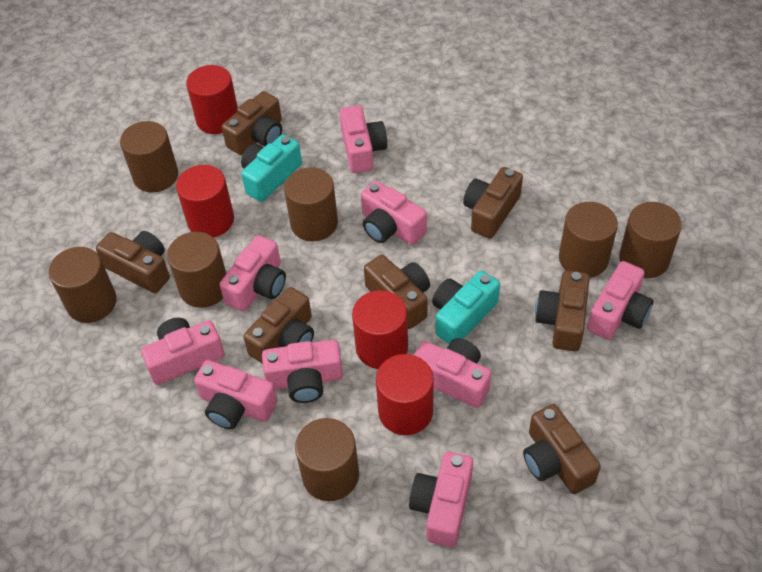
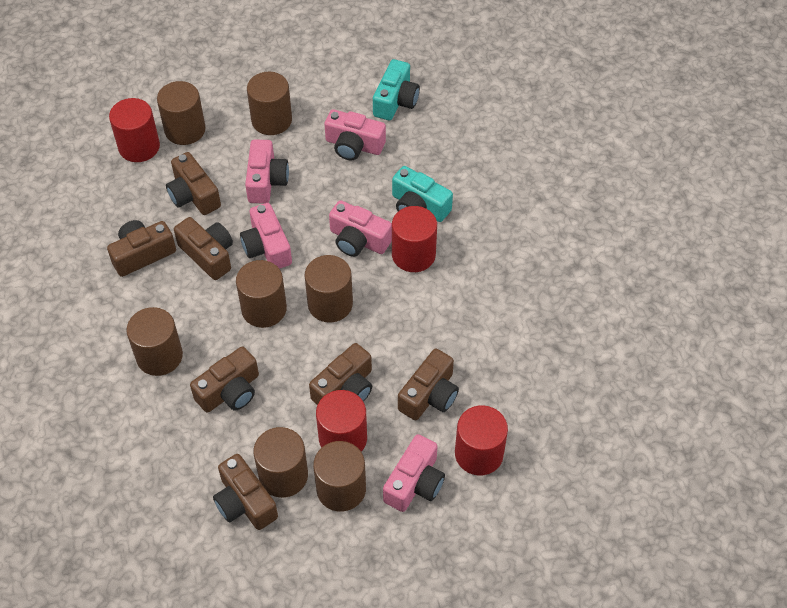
pink camera: 9 -> 5

